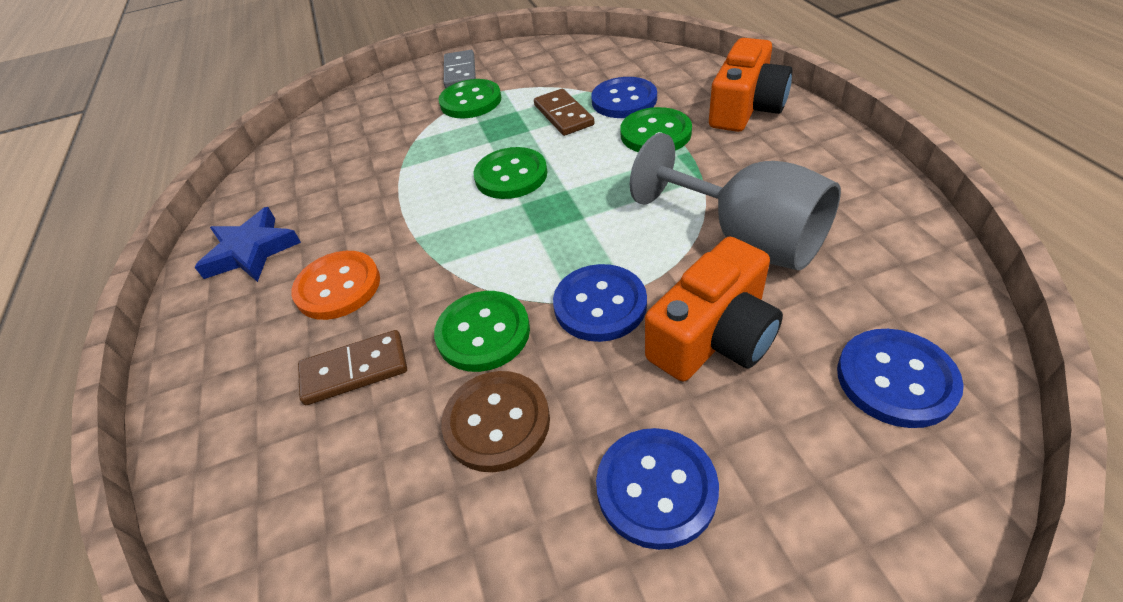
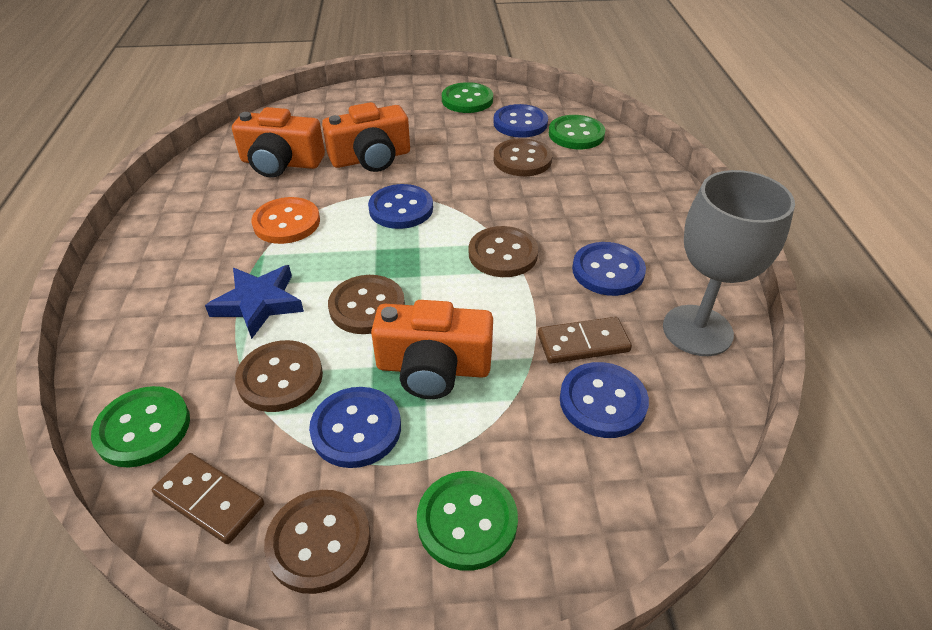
blue button: 4 -> 5
brown button: 1 -> 5
grey domino: 1 -> 0
orange camera: 2 -> 3

